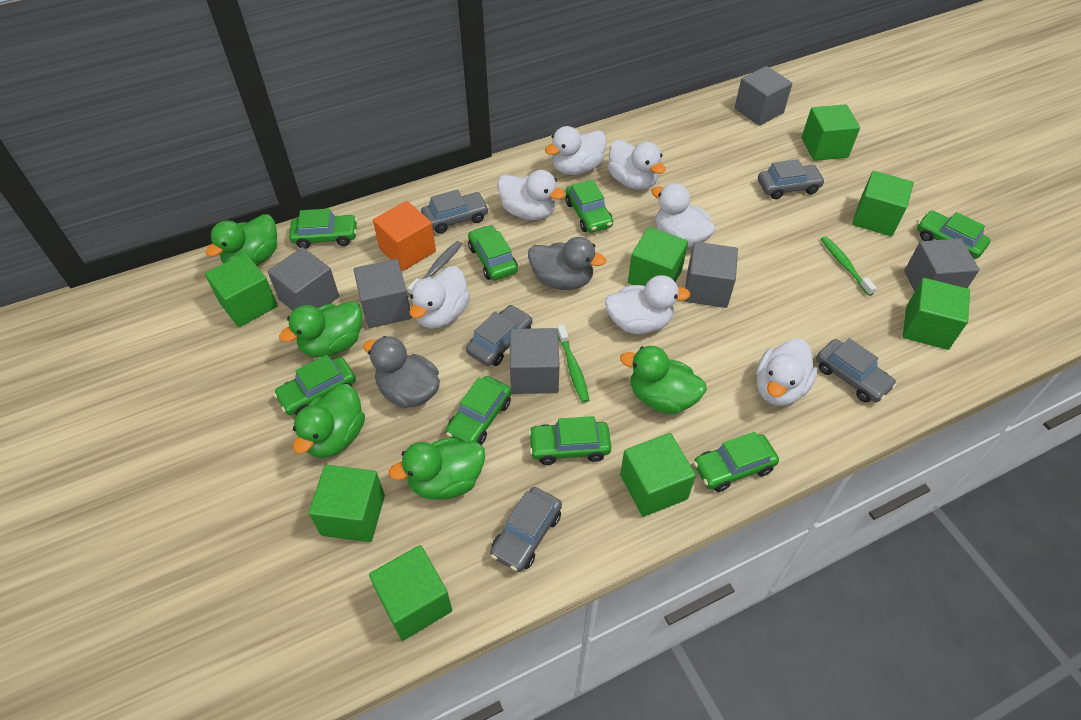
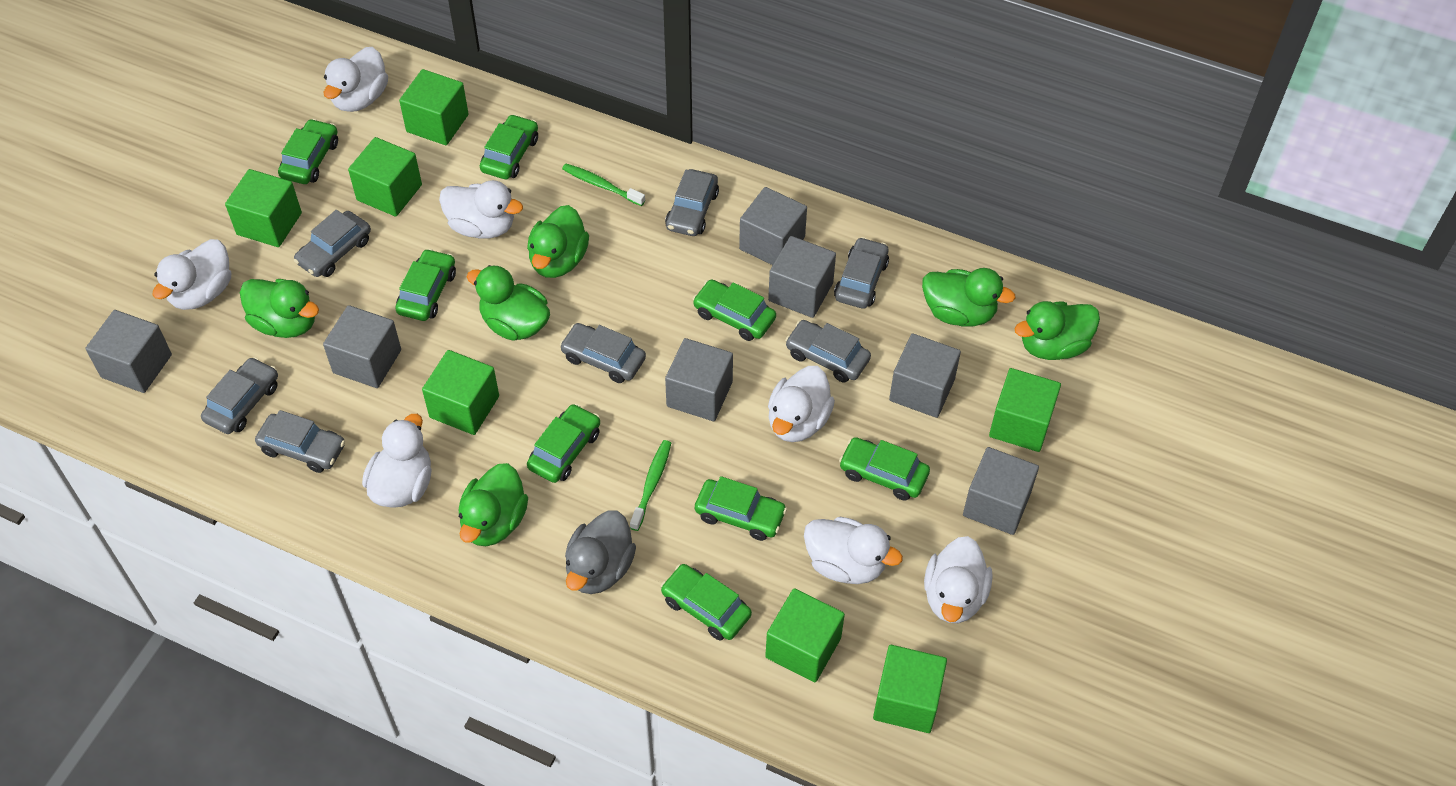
green cube: 8 -> 7
green duck: 5 -> 6
grey car: 5 -> 7
grey cube: 6 -> 7
grey duck: 2 -> 1
grey toothbrush: 1 -> 0
orange cube: 1 -> 0

